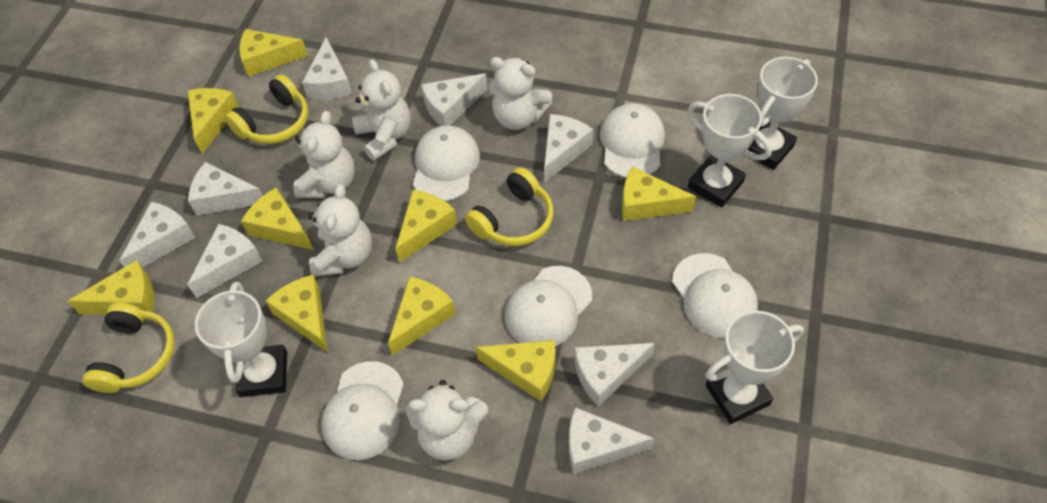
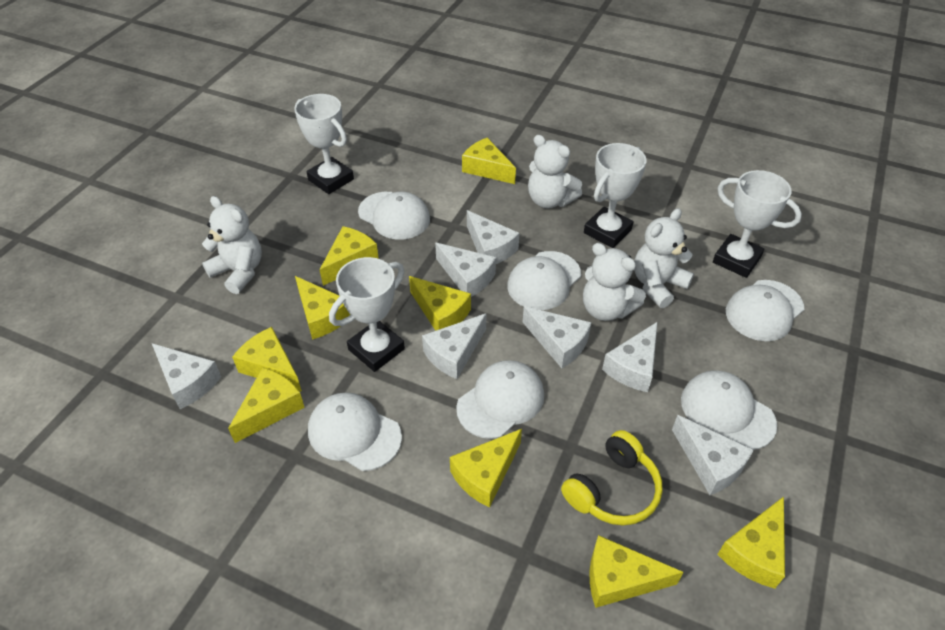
white cap: 5 -> 6
white cheese: 8 -> 7
white teddy bear: 5 -> 4
yellow headphones: 3 -> 1

